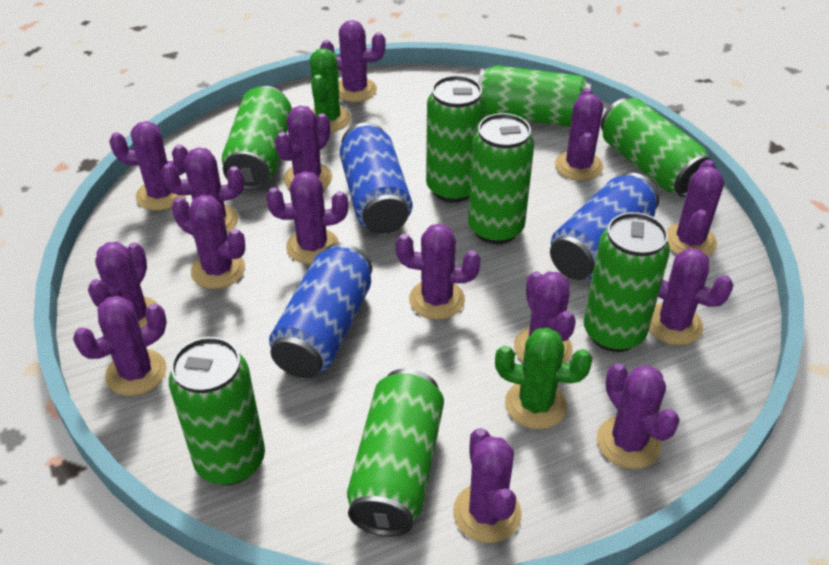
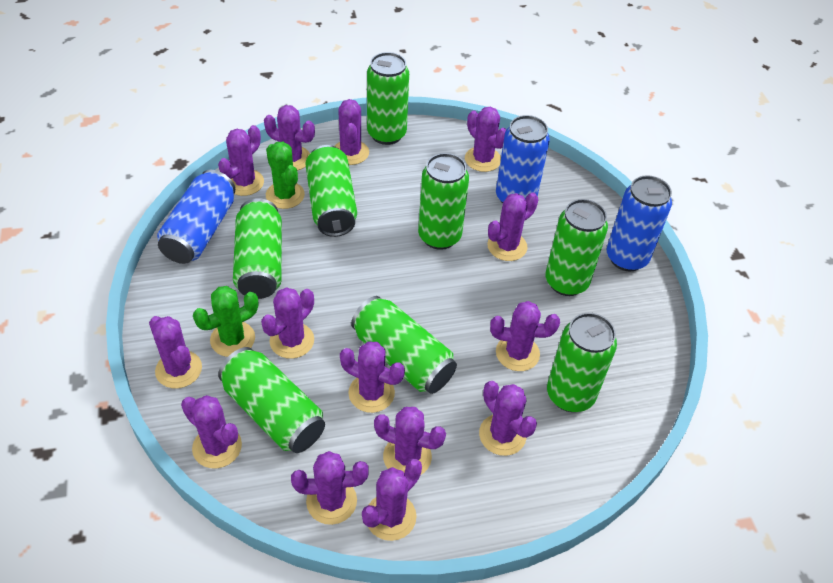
purple cactus: 15 -> 14

